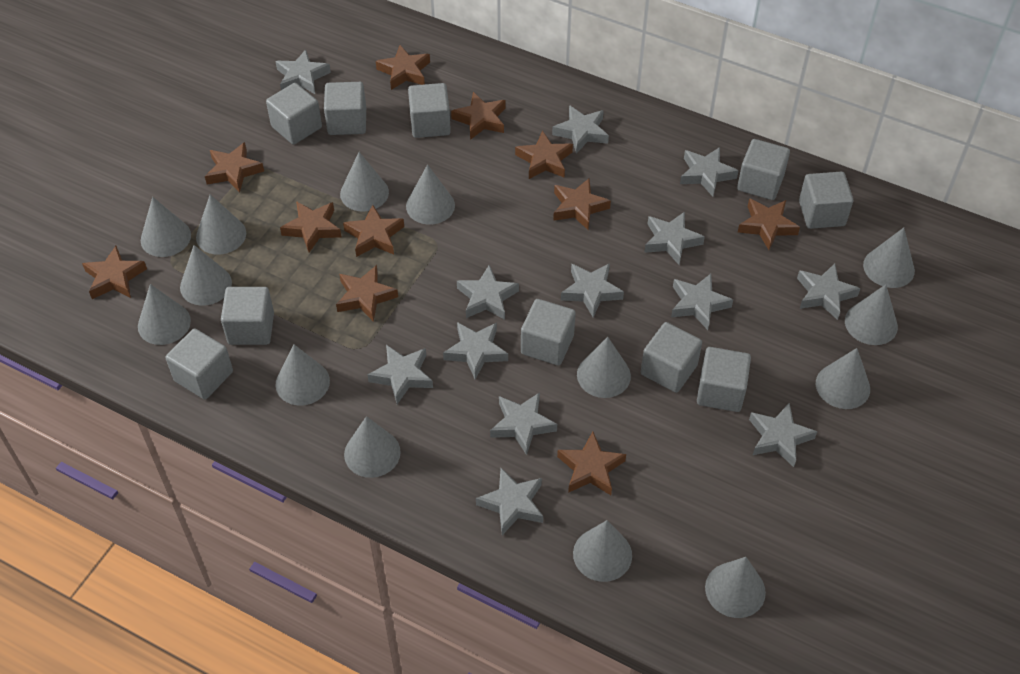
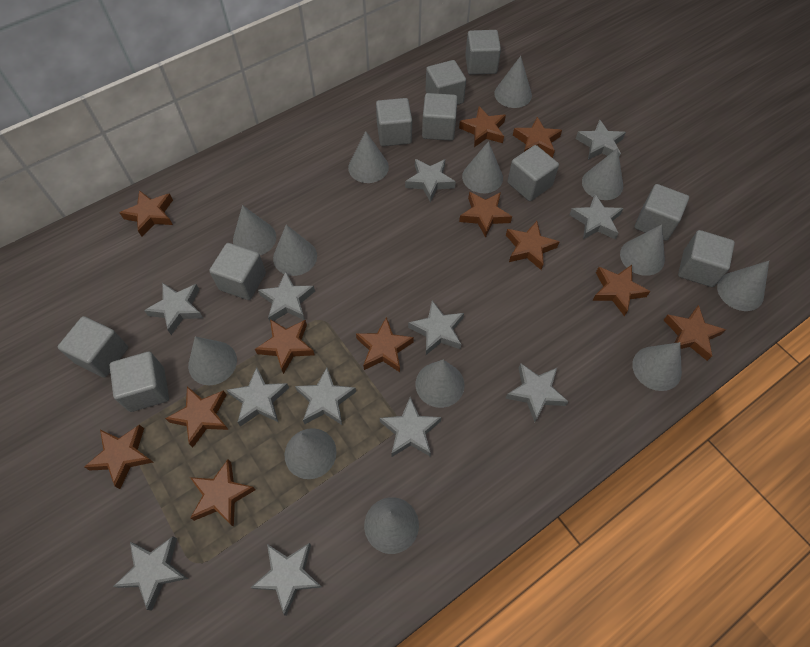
brown star: 11 -> 12
grey cone: 14 -> 13
grey star: 13 -> 12

